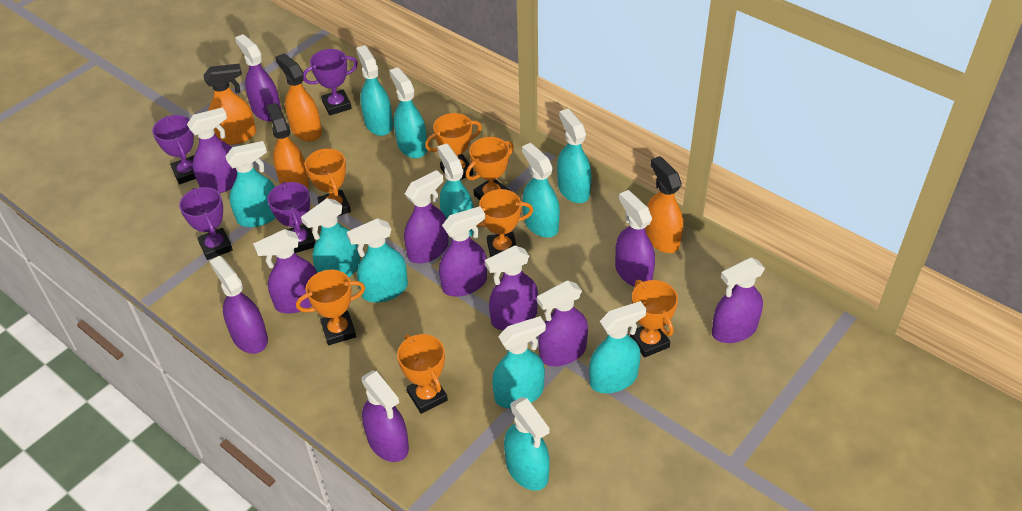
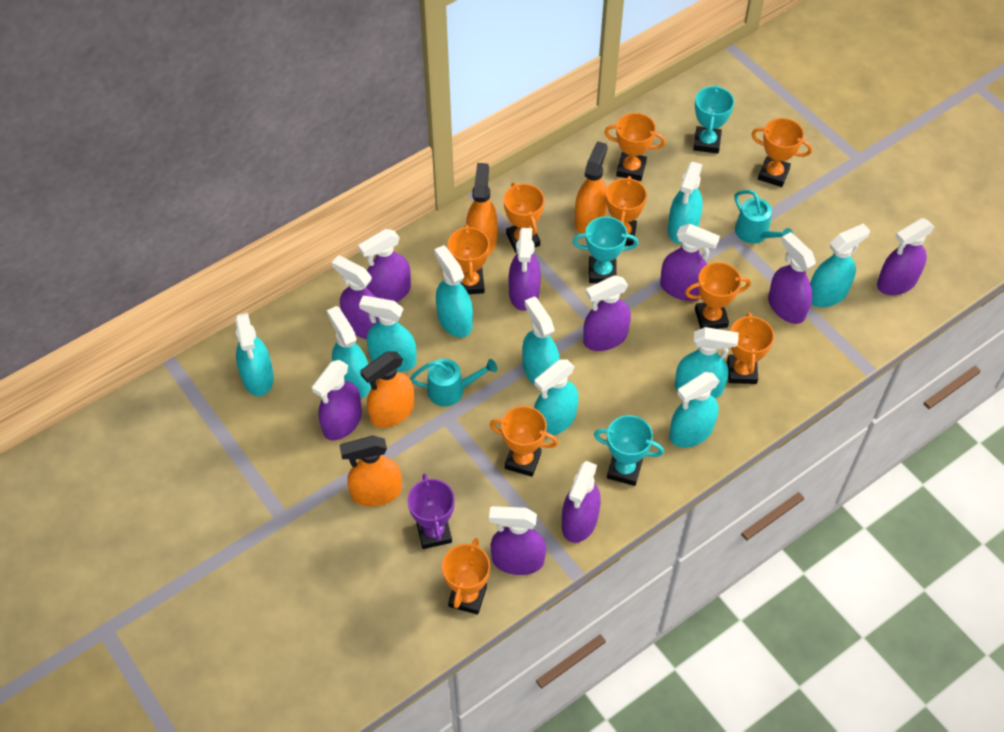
orange trophy: 7 -> 9
purple spray bottle: 11 -> 10
purple trophy: 4 -> 1
turquoise spray bottle: 11 -> 10
turquoise trophy: 0 -> 3
turquoise watering can: 0 -> 2

